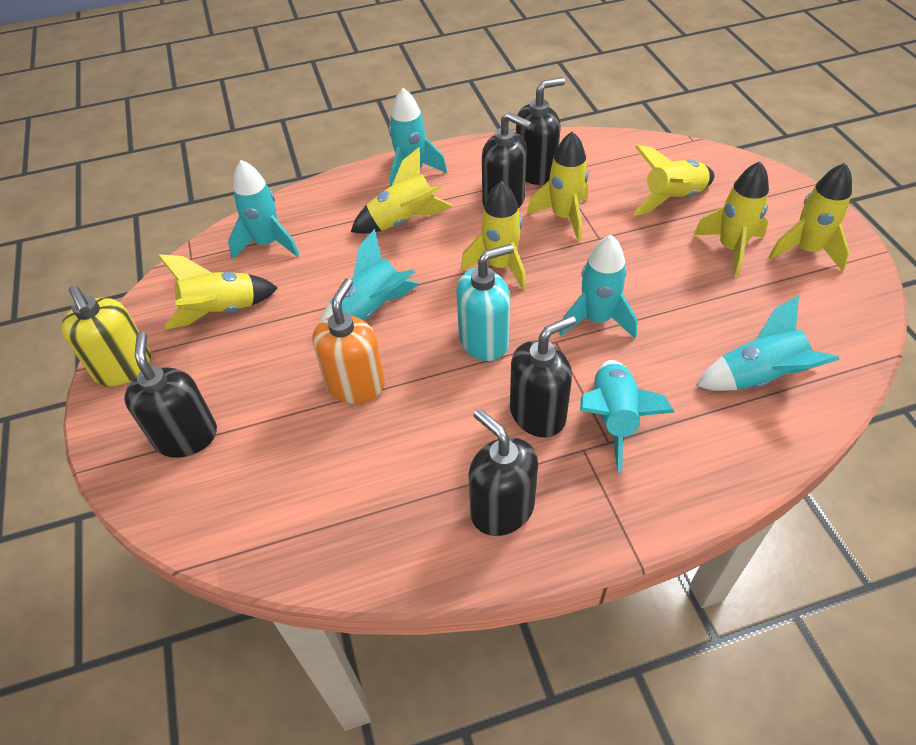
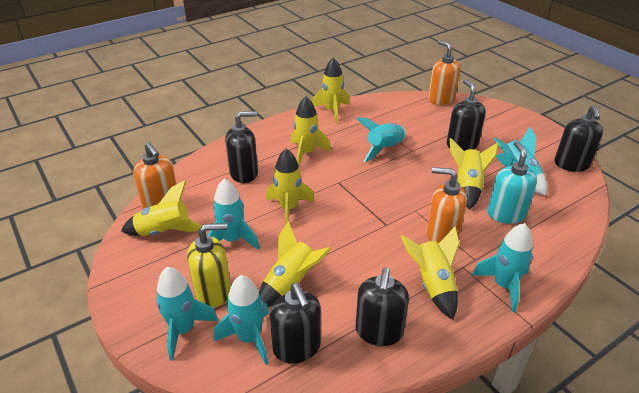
orange soap dispenser: 1 -> 3

